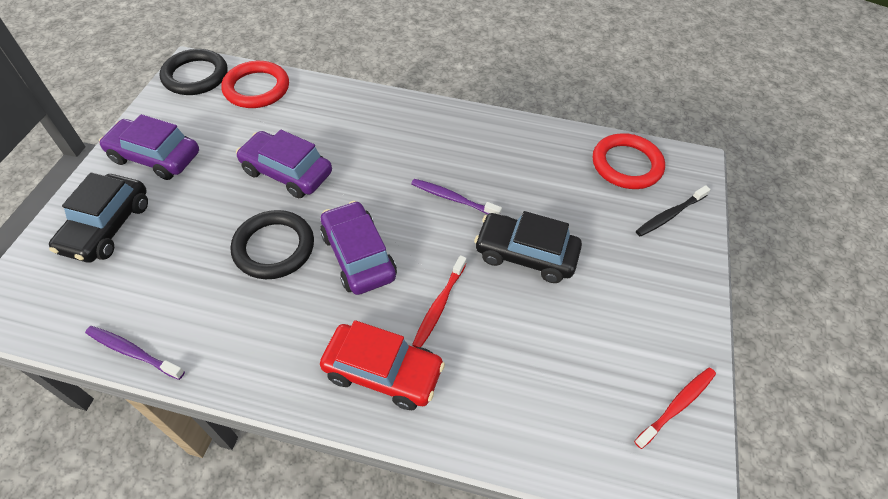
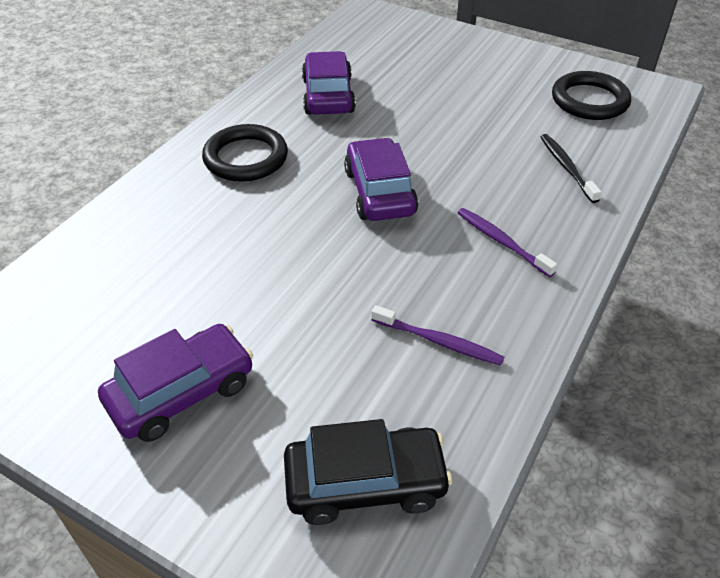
black car: 2 -> 1
red car: 1 -> 0
red ring: 2 -> 0
red toothbrush: 2 -> 0

